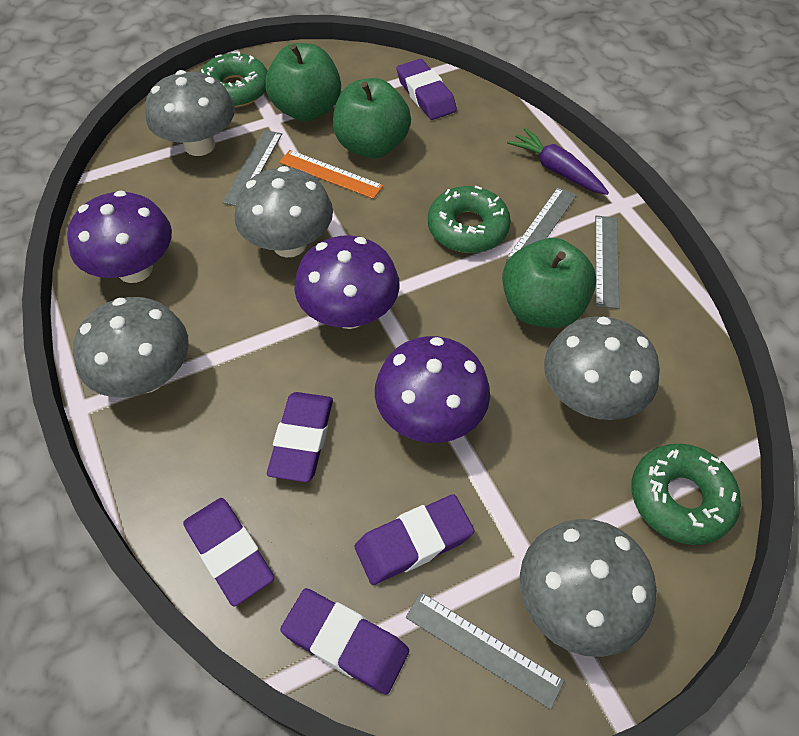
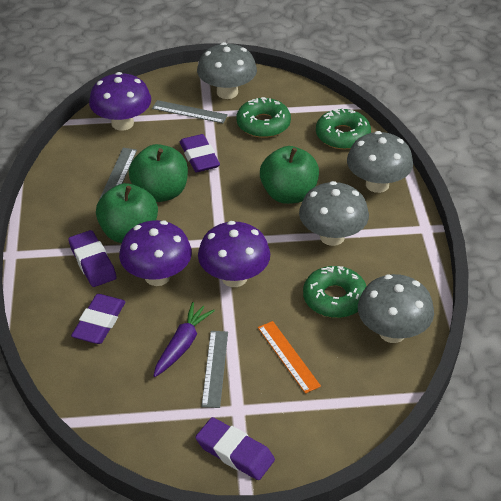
grey mushroom: 5 -> 4
grey ruler: 4 -> 3
purple eraser: 5 -> 4

